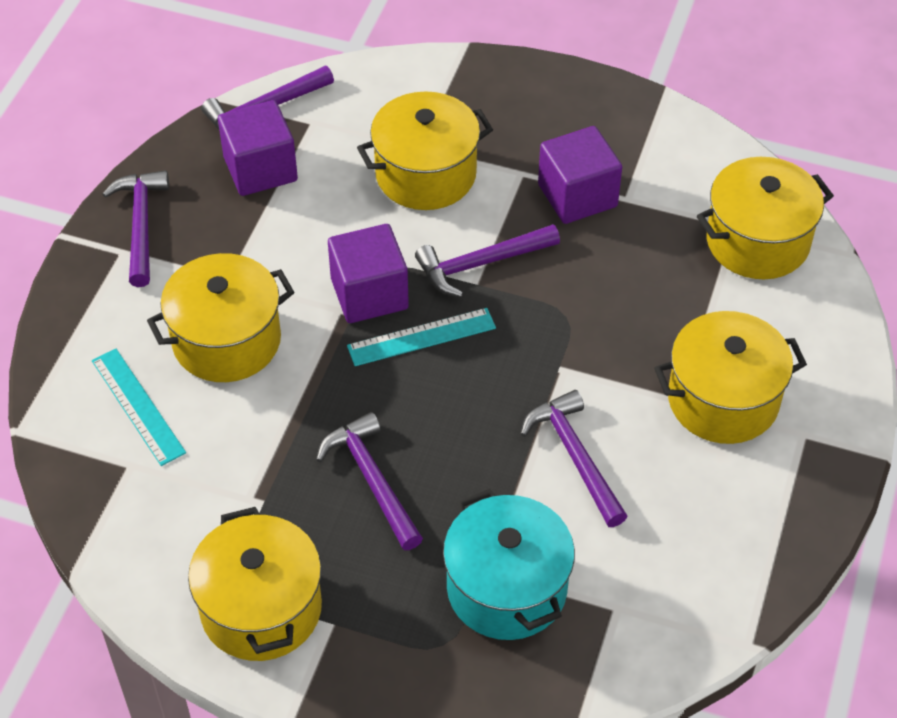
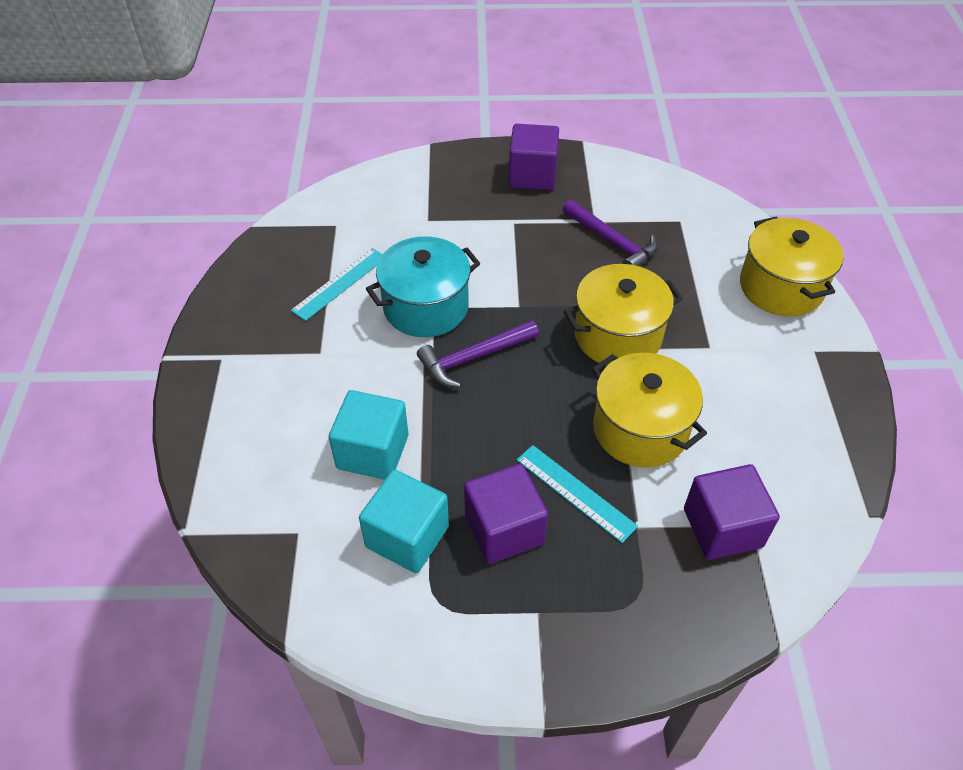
purple hammer: 5 -> 2
turquoise cube: 0 -> 2
yellow pot: 5 -> 3

